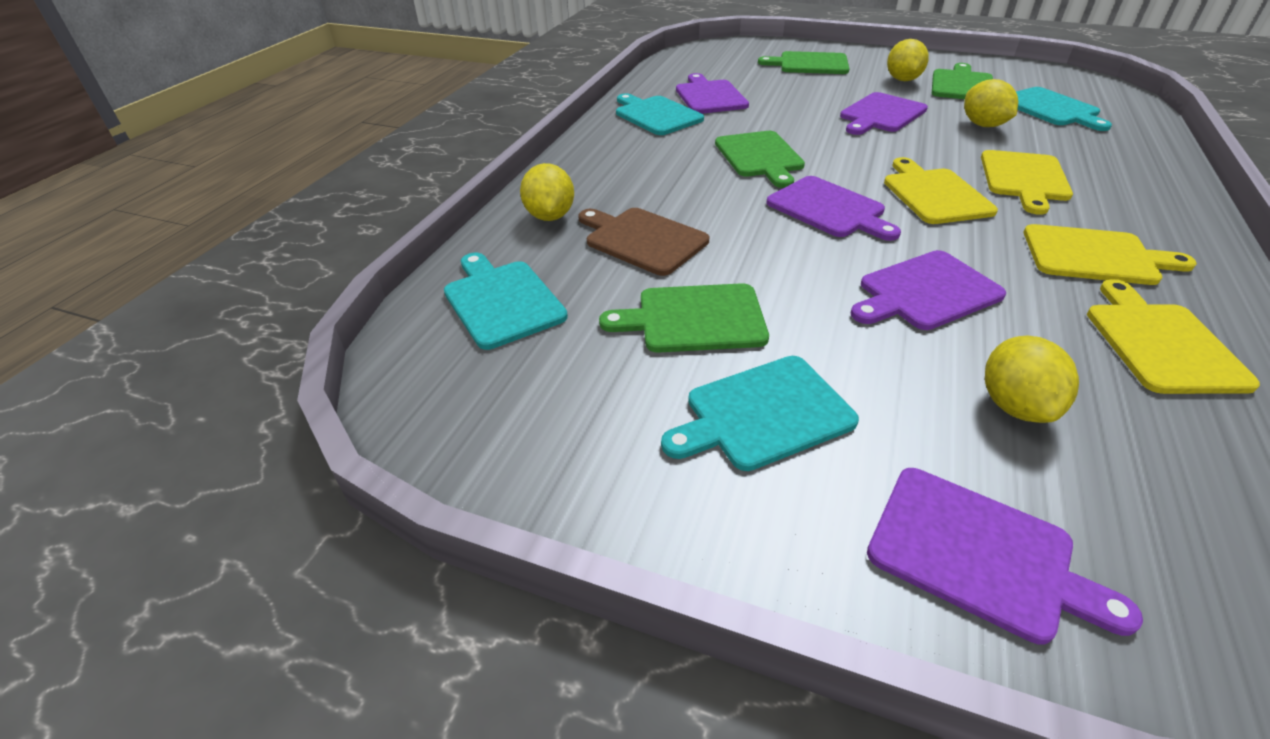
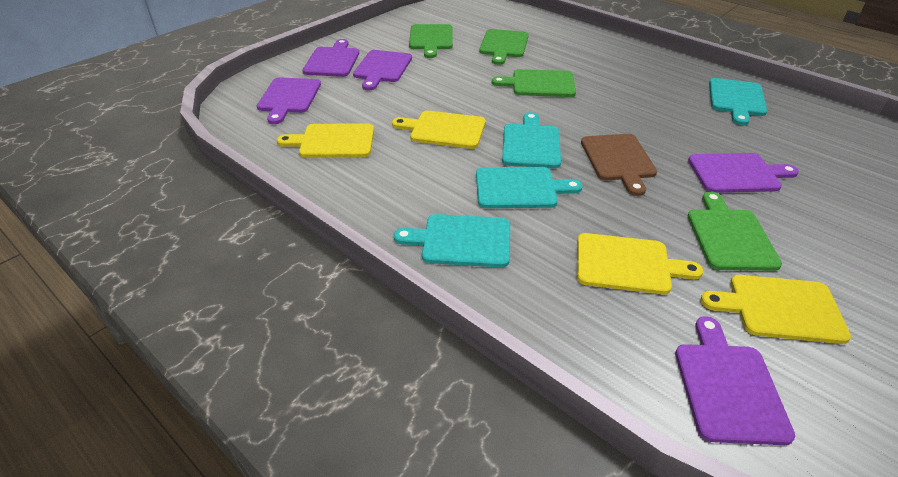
yellow lemon: 4 -> 0

